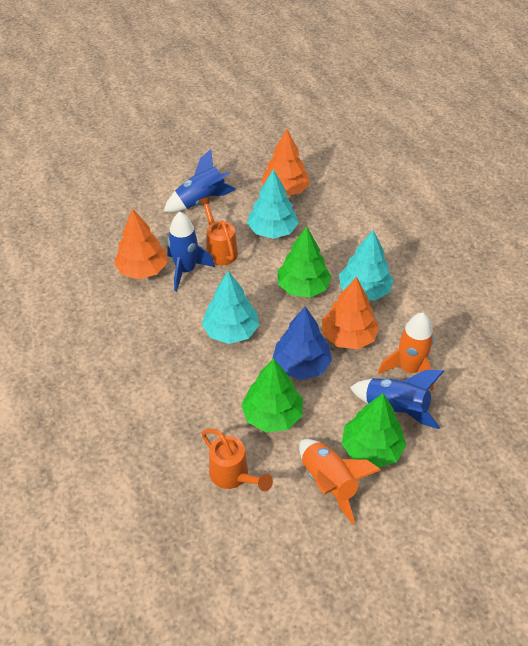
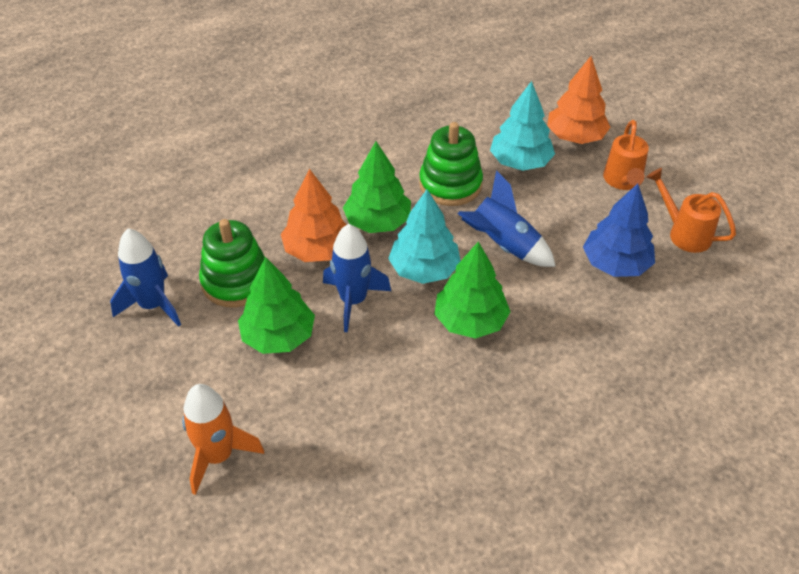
green stacking toy: 0 -> 2
orange rocket: 2 -> 1
orange tree: 3 -> 2
turquoise tree: 3 -> 2

